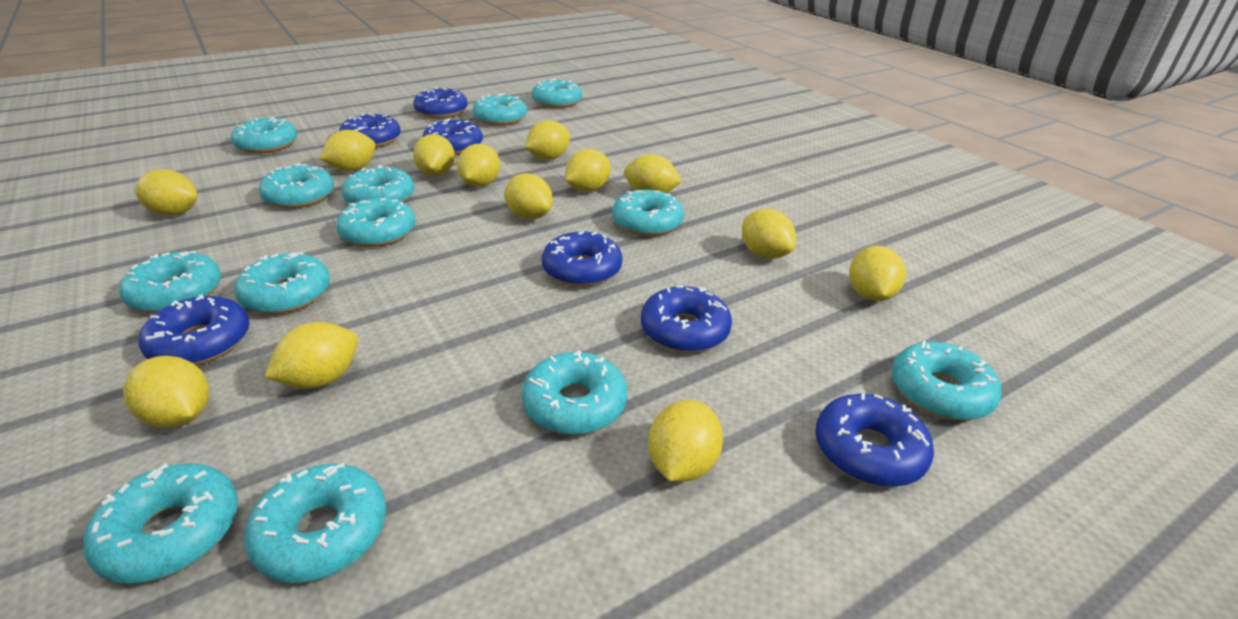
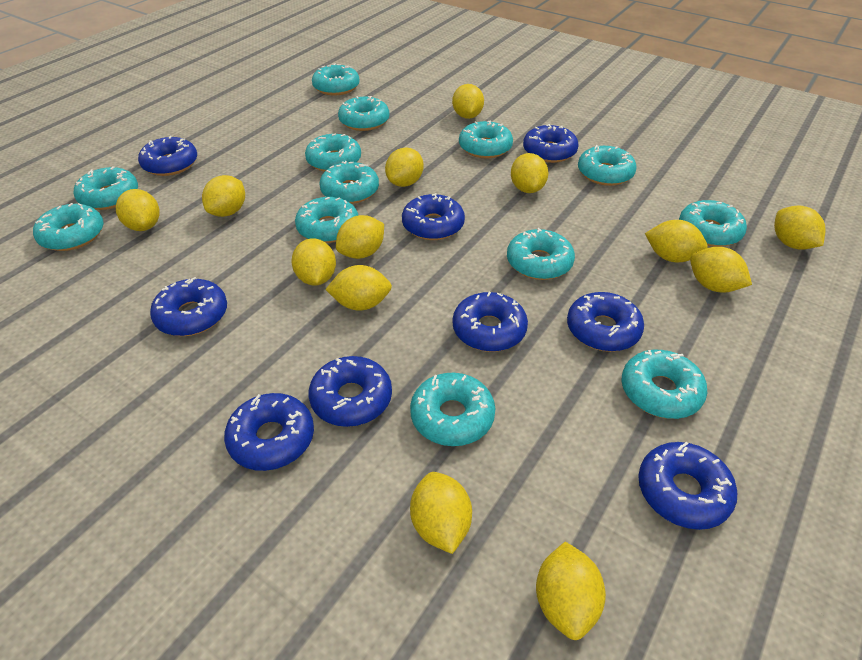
blue donut: 7 -> 9

